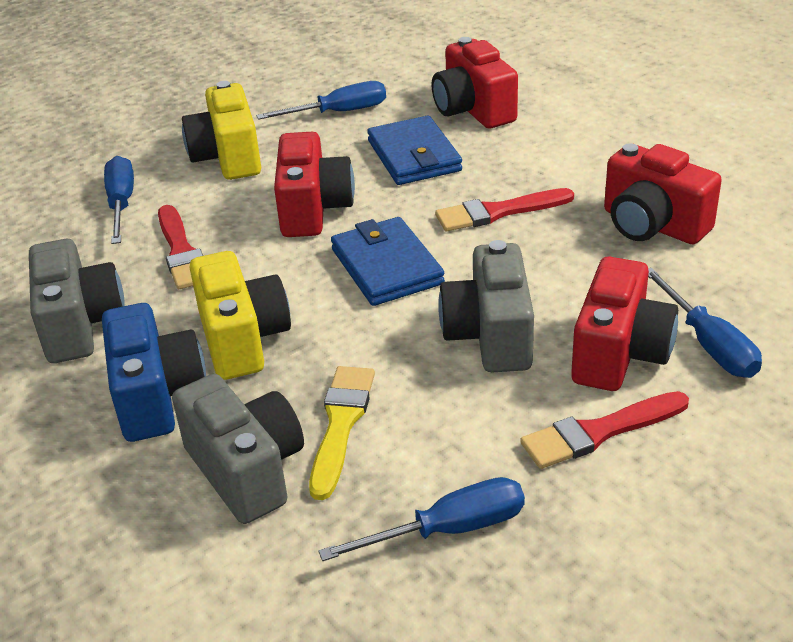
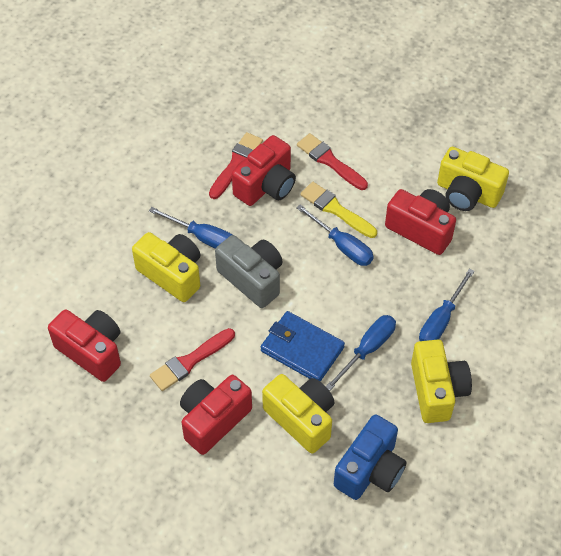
blue wallet: 2 -> 1
grey camera: 3 -> 1
yellow camera: 2 -> 4

